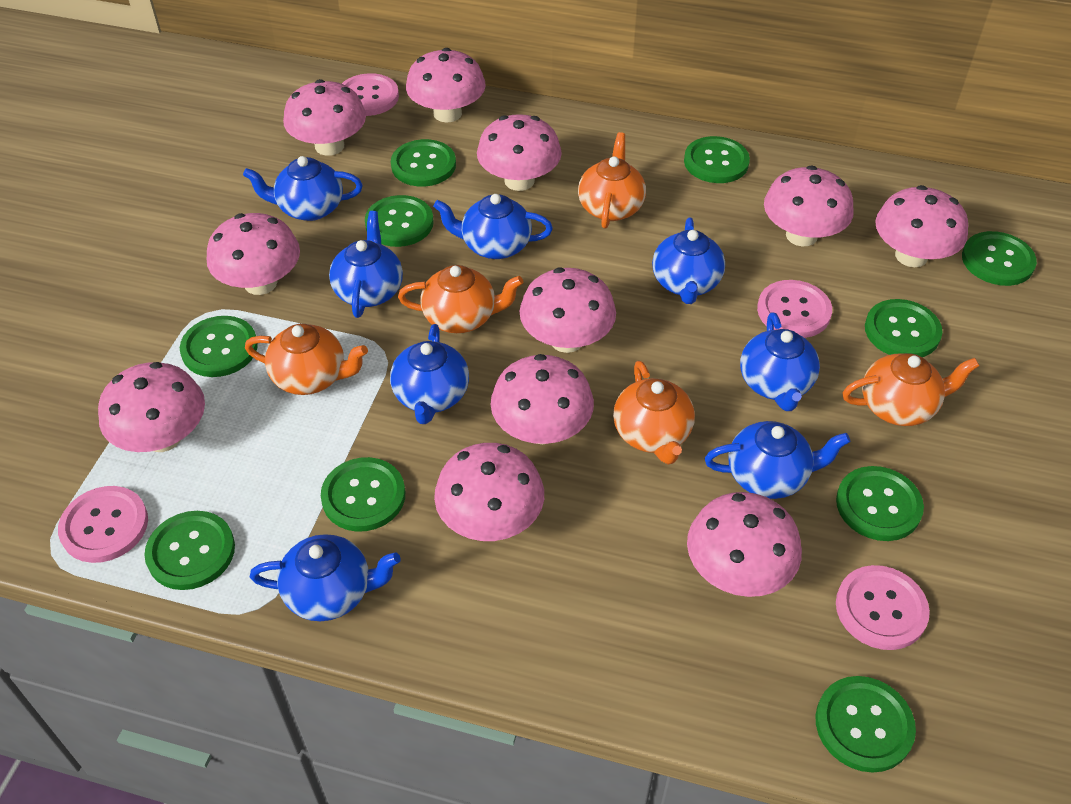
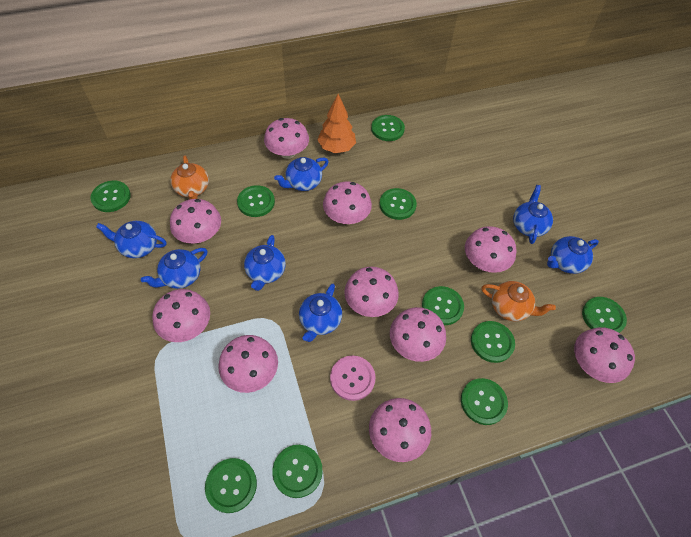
blue teapot: 8 -> 7
orange teapot: 5 -> 2
orange tree: 0 -> 1
pink button: 4 -> 1
pink mushroom: 11 -> 10

